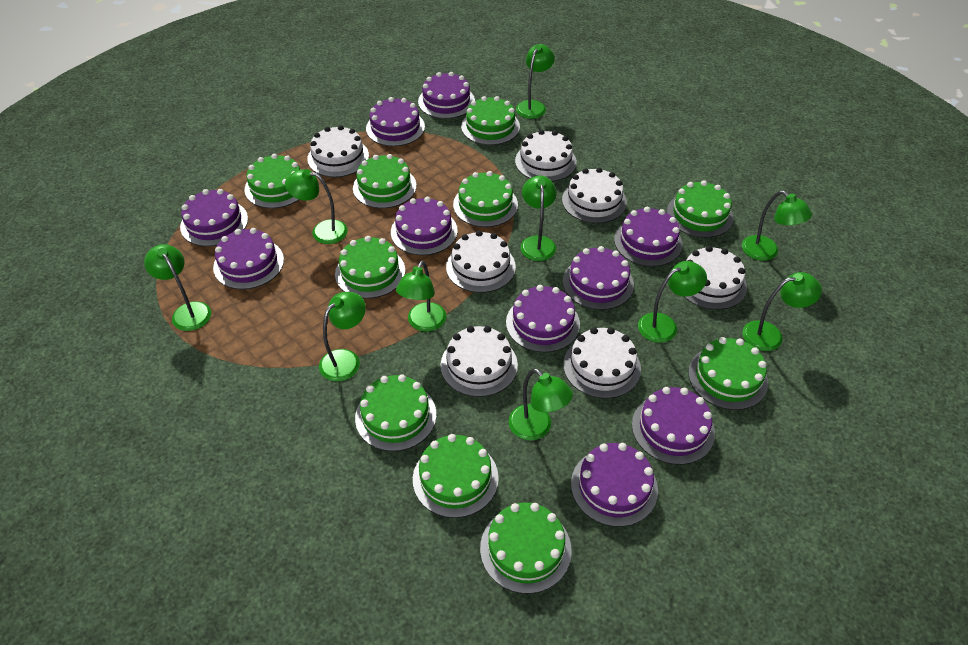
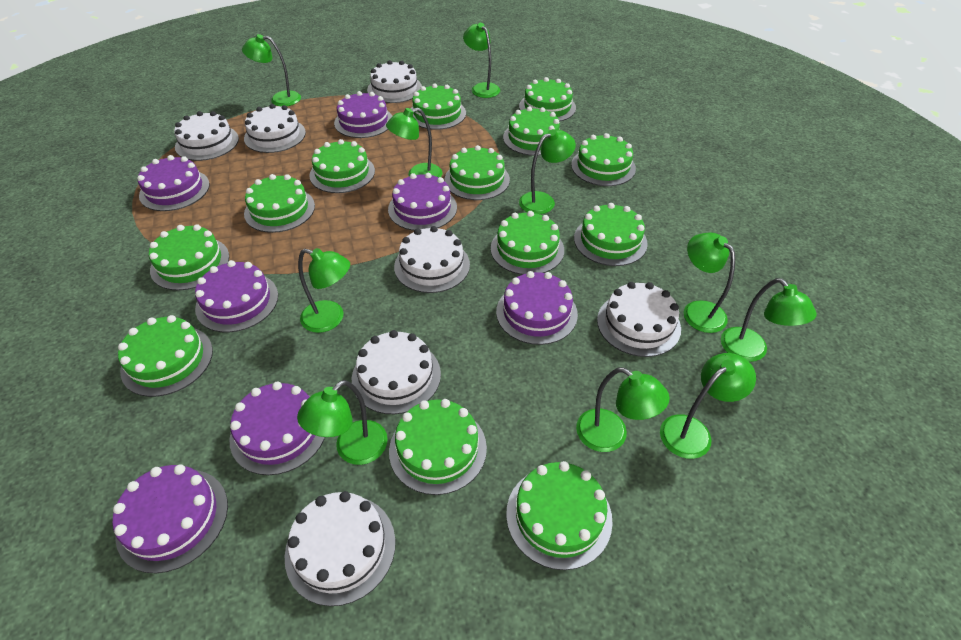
green cake: 10 -> 13
purple cake: 10 -> 7

